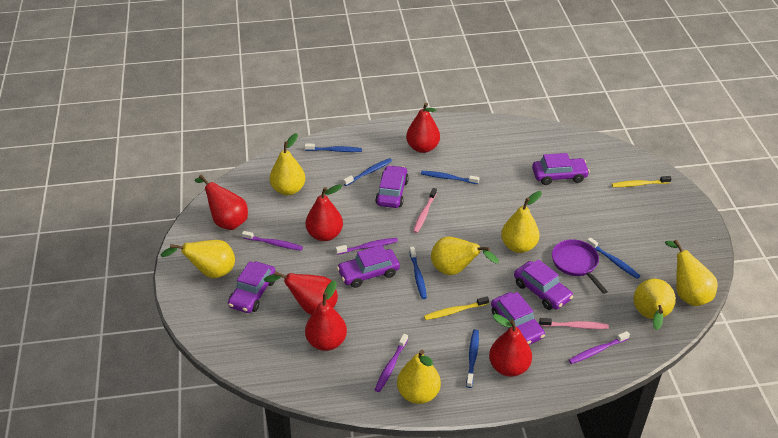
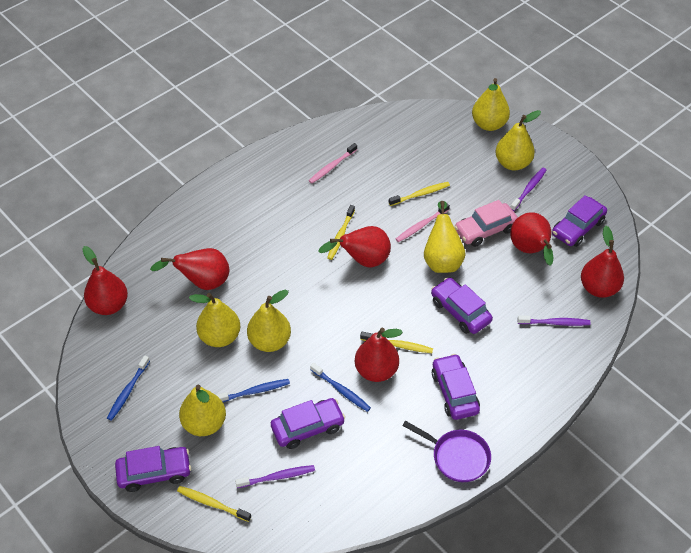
blue toothbrush: 6 -> 3
pink car: 0 -> 1
purple car: 6 -> 5
purple toothbrush: 4 -> 3
yellow pear: 7 -> 6
yellow toothbrush: 2 -> 4

